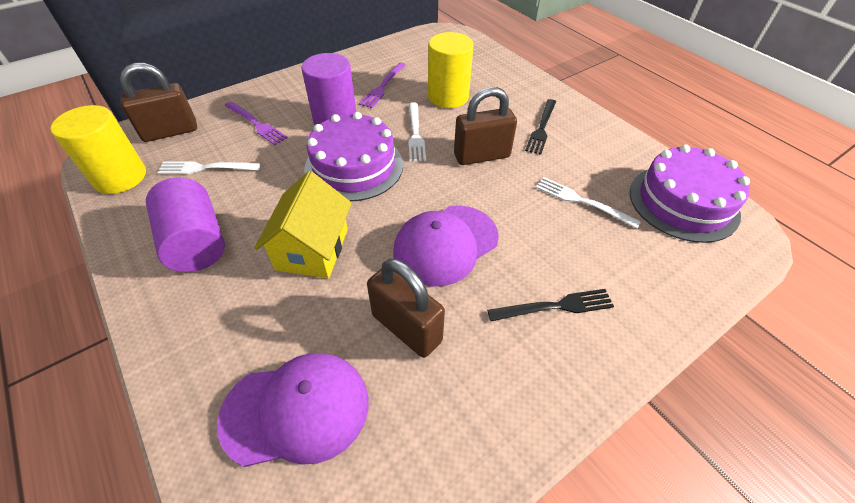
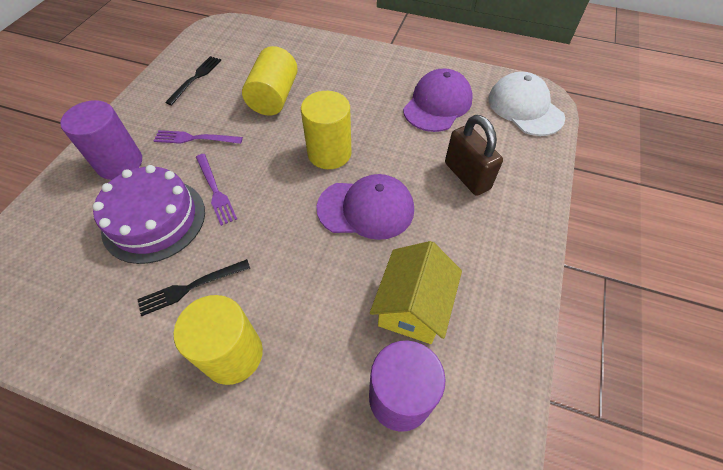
brown padlock: 3 -> 1
purple cake: 2 -> 1
white cap: 0 -> 1
white fork: 3 -> 0
yellow cylinder: 2 -> 3

